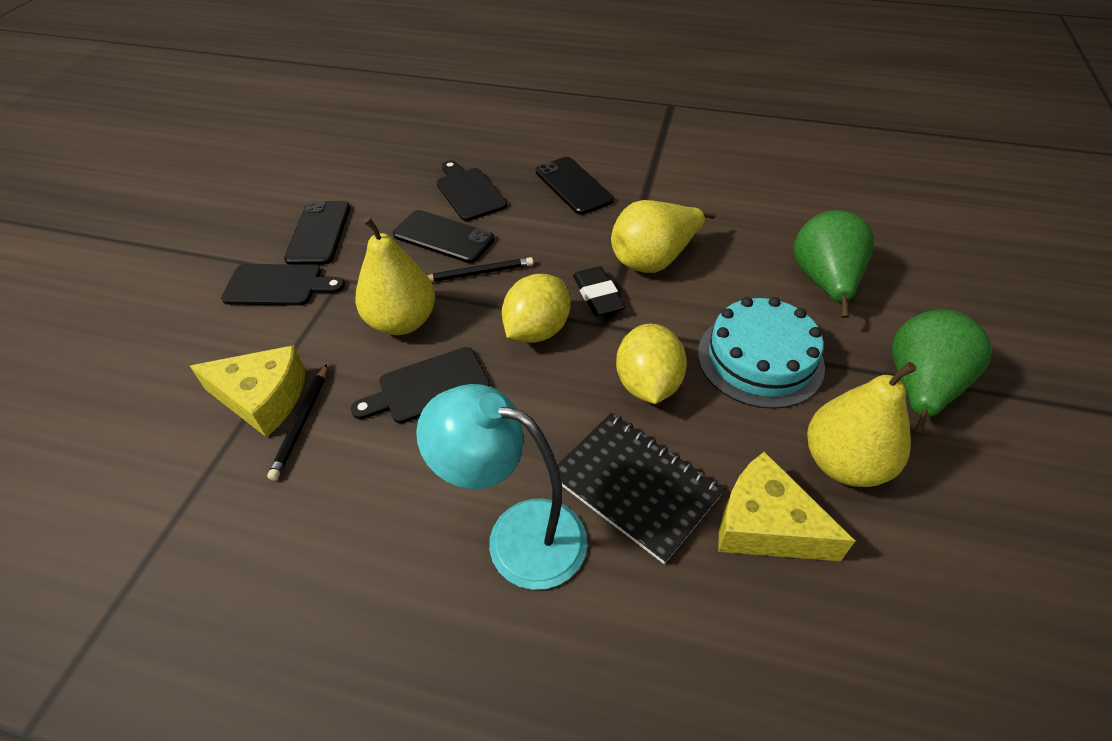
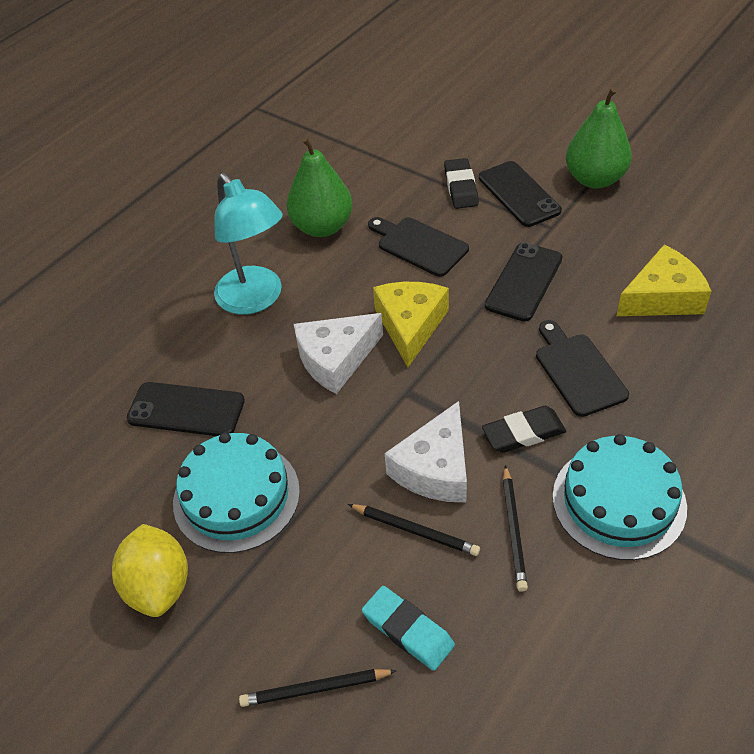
black cutting board: 3 -> 2
black eraser: 1 -> 2
black notebook: 1 -> 0
black pencil: 2 -> 3
turquoise cake: 1 -> 2
turquoise eraser: 0 -> 1
white cheese: 0 -> 2
yellow lemon: 2 -> 1
yellow pear: 3 -> 0

